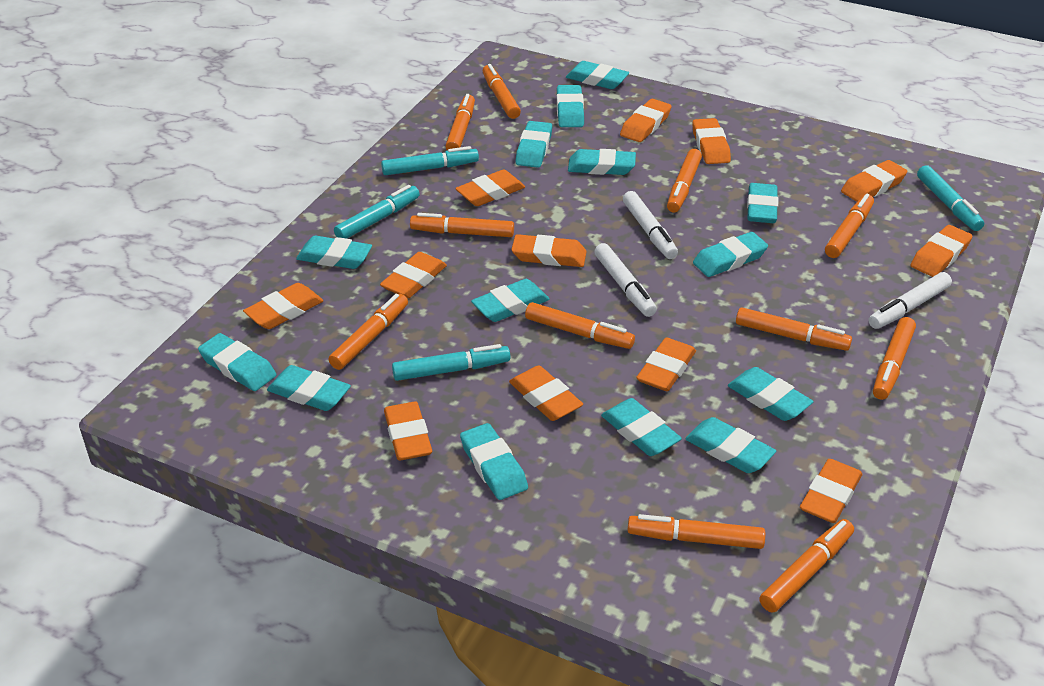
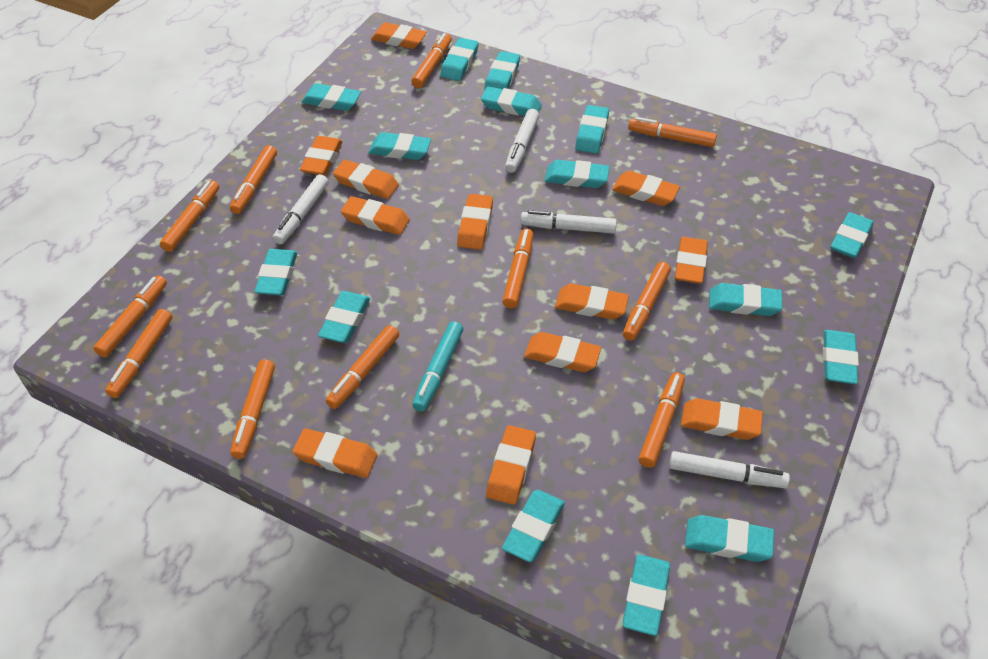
turquoise eraser: 14 -> 15
turquoise marker: 4 -> 1
white marker: 3 -> 4

